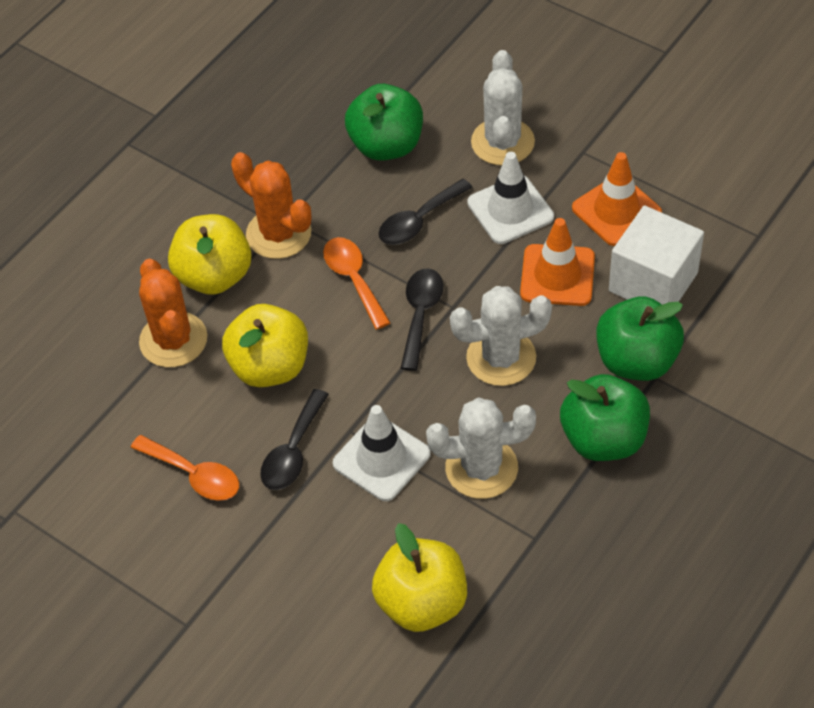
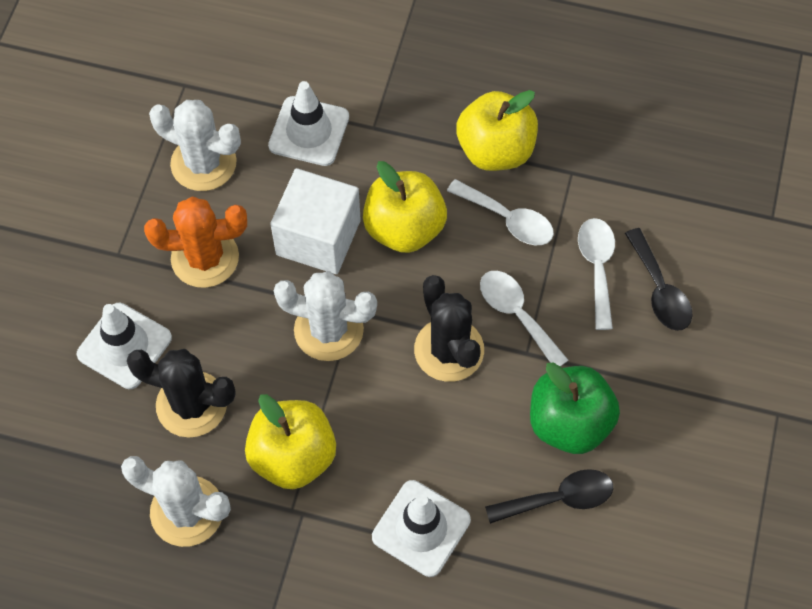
black cactus: 0 -> 2
black spoon: 3 -> 2
green apple: 3 -> 1
orange cactus: 2 -> 1
orange spoon: 2 -> 0
orange traffic cone: 2 -> 0
white spoon: 0 -> 3
white traffic cone: 2 -> 3

